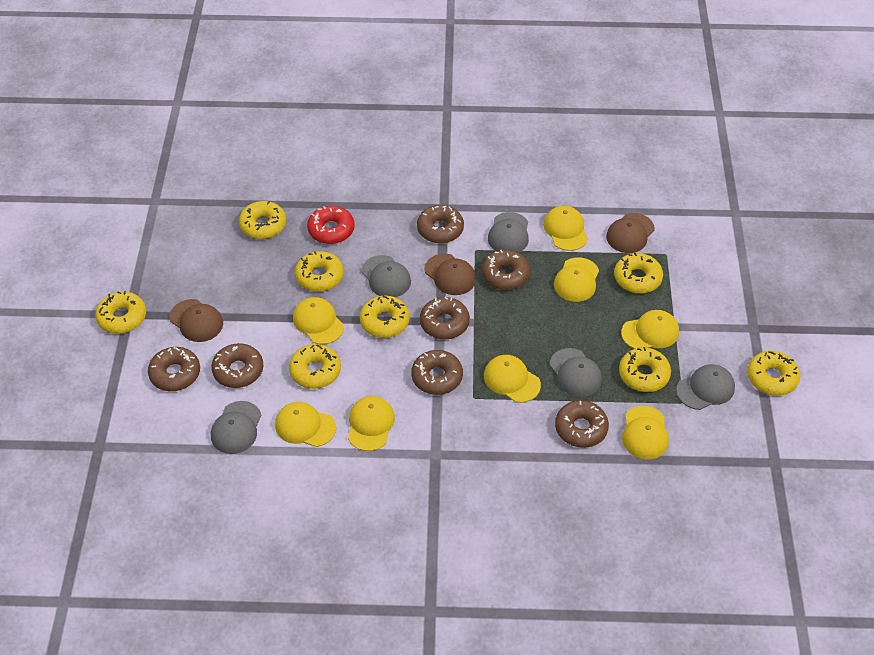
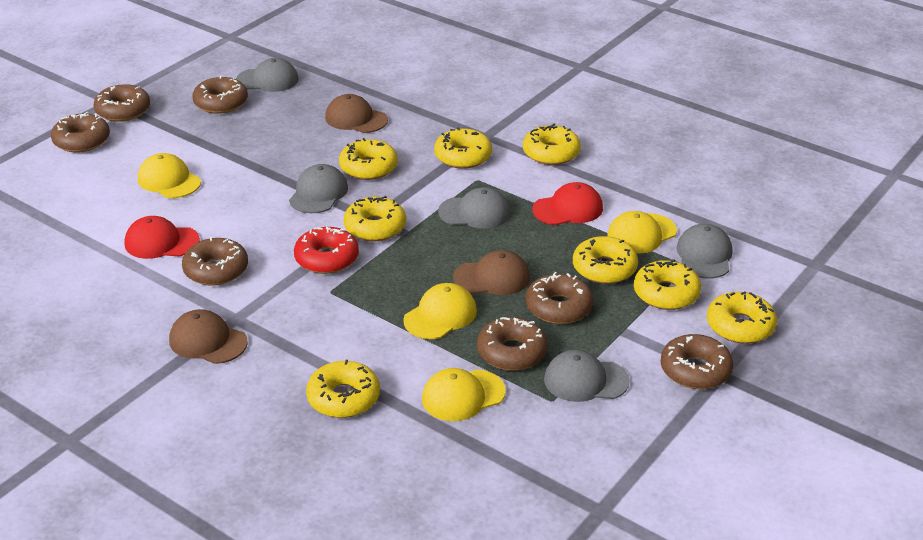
red cap: 0 -> 2
yellow cap: 8 -> 4

